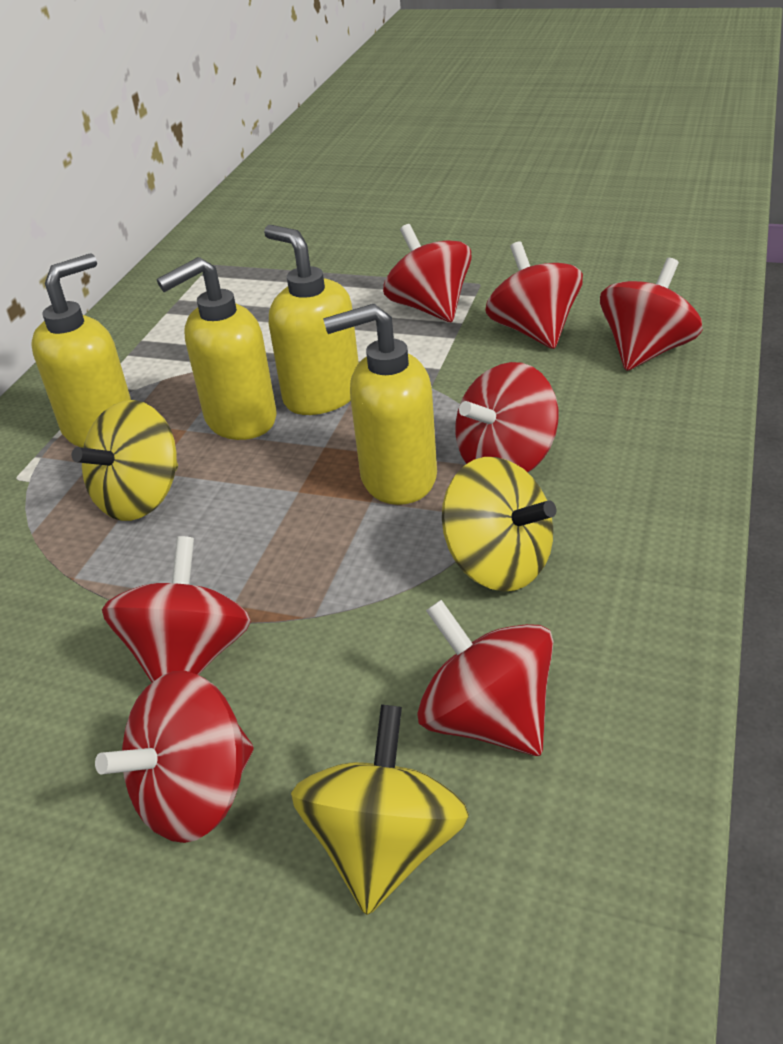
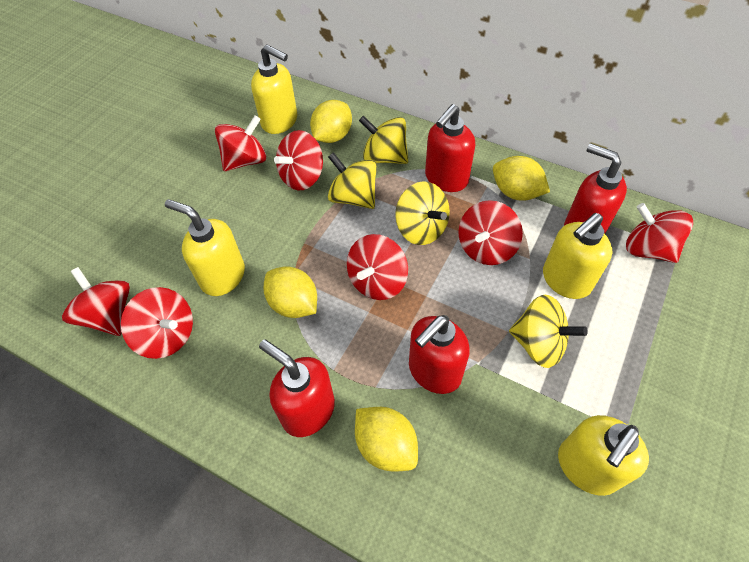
red soap dispenser: 0 -> 4
yellow lemon: 0 -> 4
yellow spinning top: 3 -> 4

